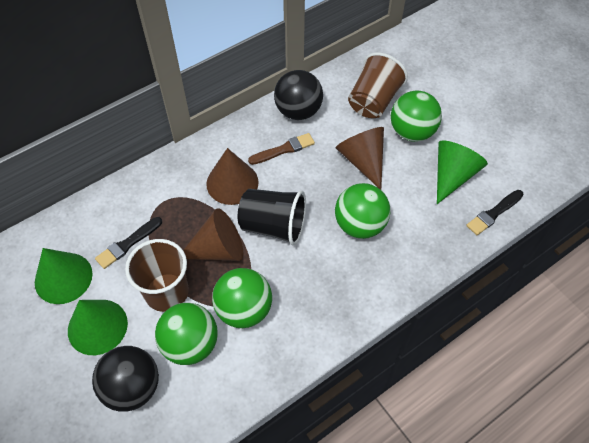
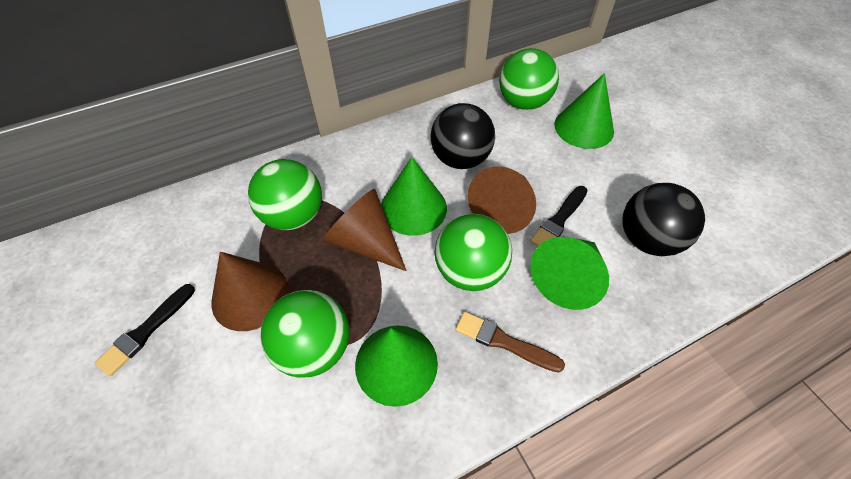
black cup: 1 -> 0
brown cup: 2 -> 0
green cone: 3 -> 4

